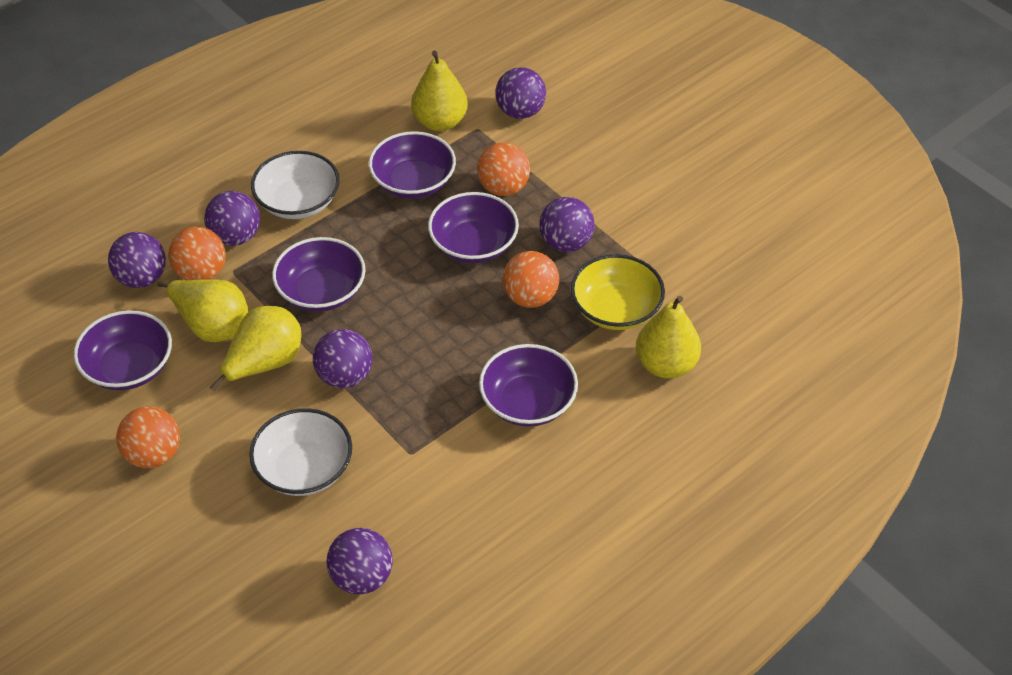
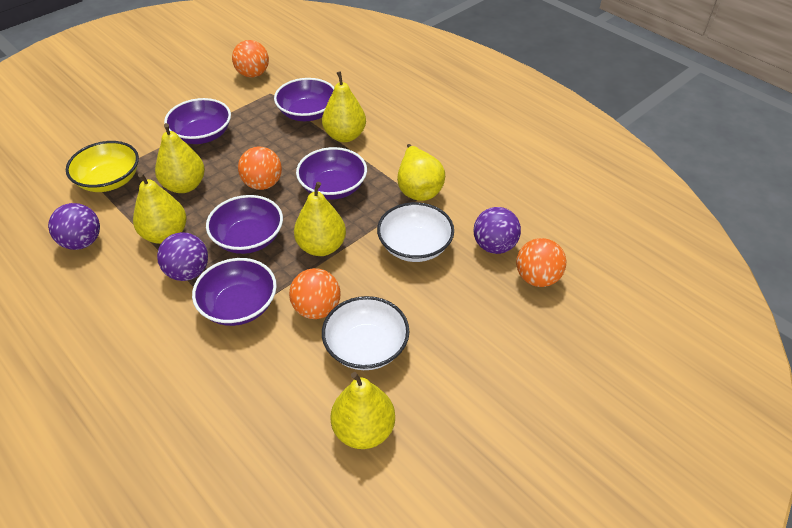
purple ball: 6 -> 3
yellow pear: 4 -> 6

